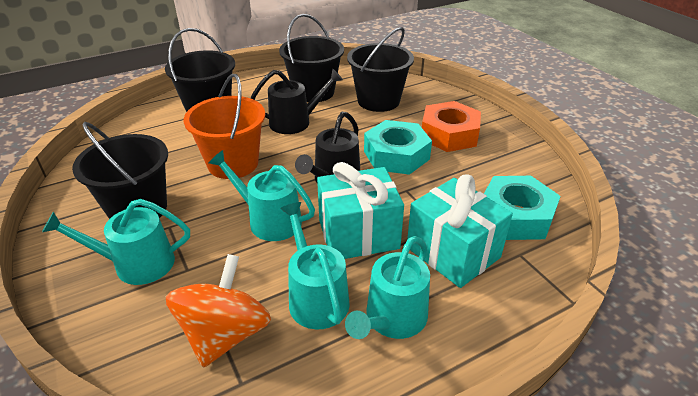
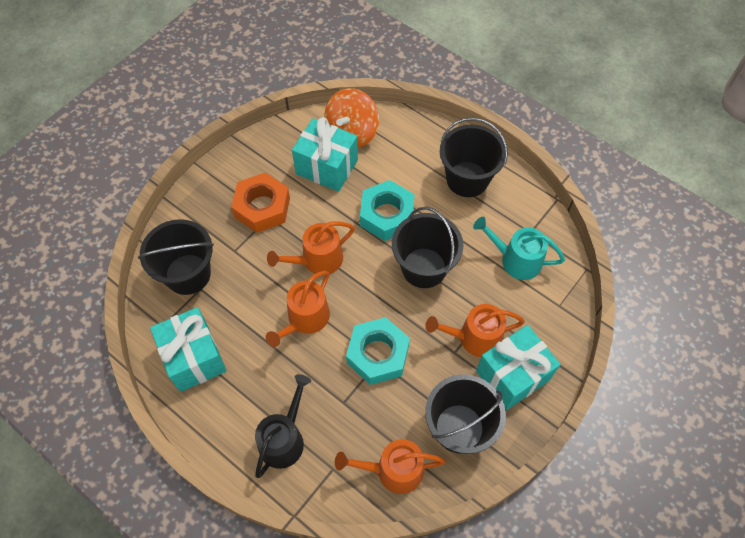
black watering can: 2 -> 1
orange bucket: 1 -> 0
orange watering can: 0 -> 4
turquoise gift: 2 -> 3
turquoise watering can: 4 -> 1

